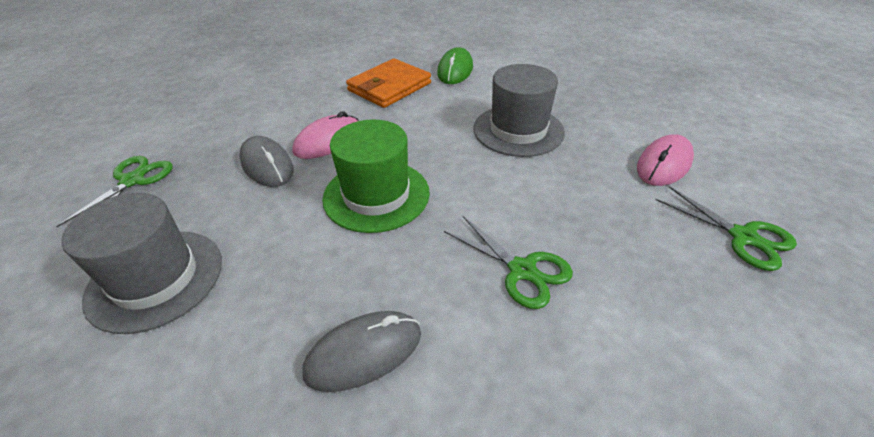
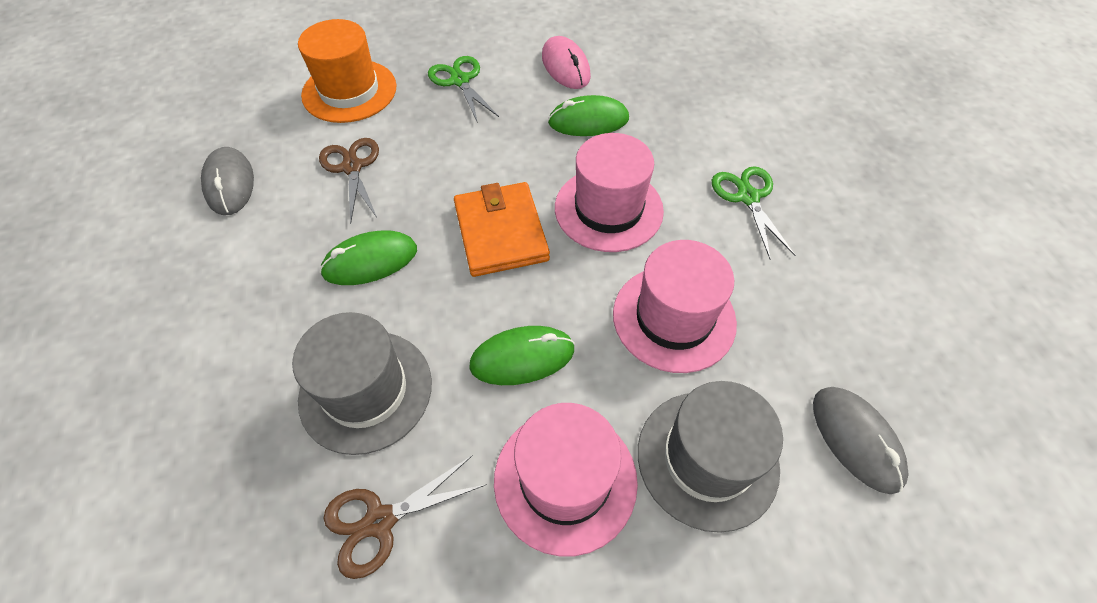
brown scissors: 0 -> 2
green hat: 1 -> 0
green mouse: 1 -> 3
green scissors: 3 -> 2
orange hat: 0 -> 1
pink hat: 0 -> 3
pink mouse: 2 -> 1

